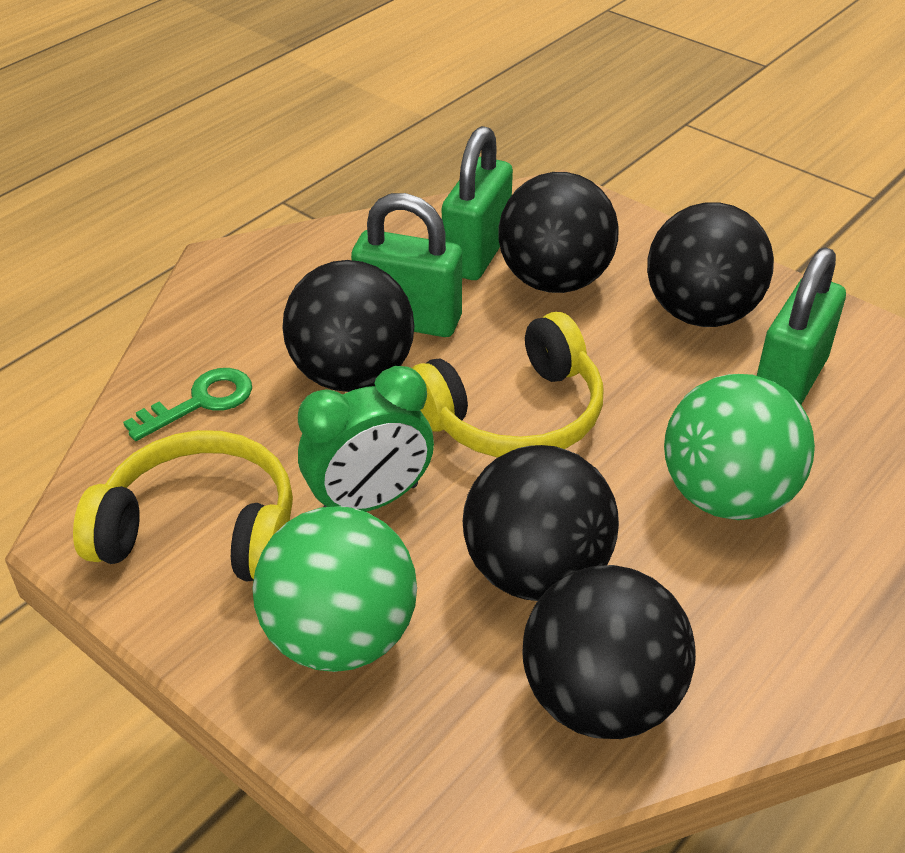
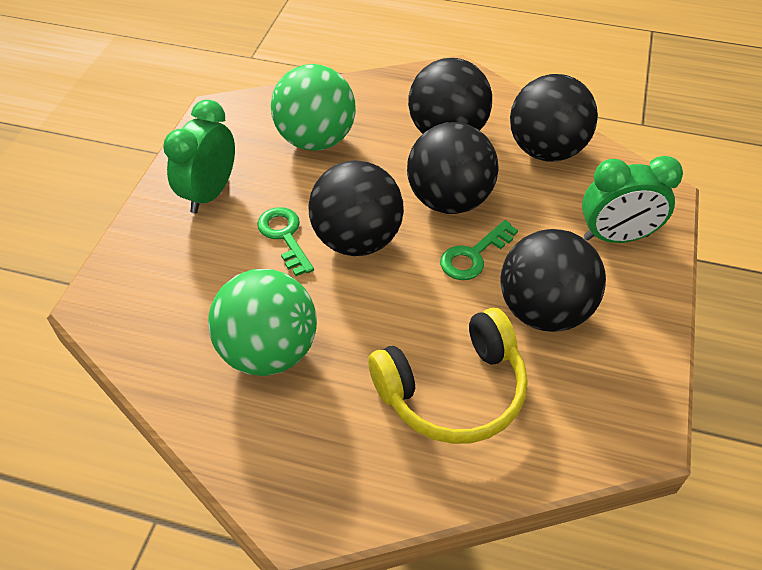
green clock: 1 -> 2
green key: 1 -> 2
green padlock: 3 -> 0
yellow headphones: 2 -> 1

